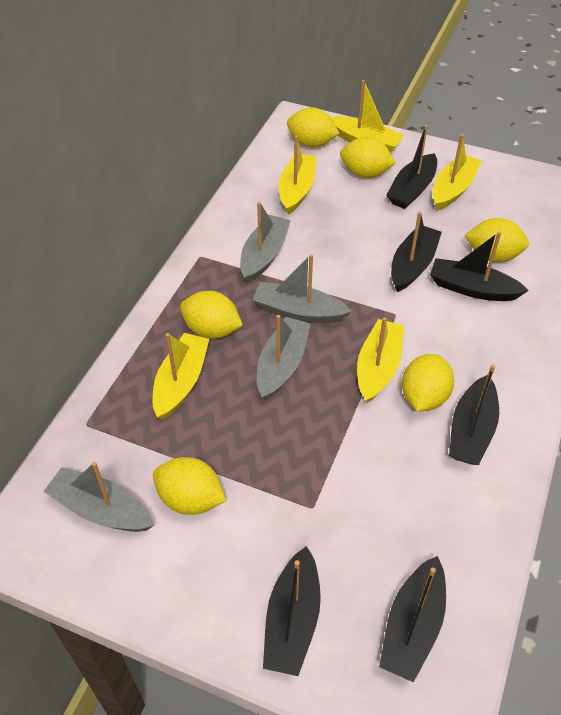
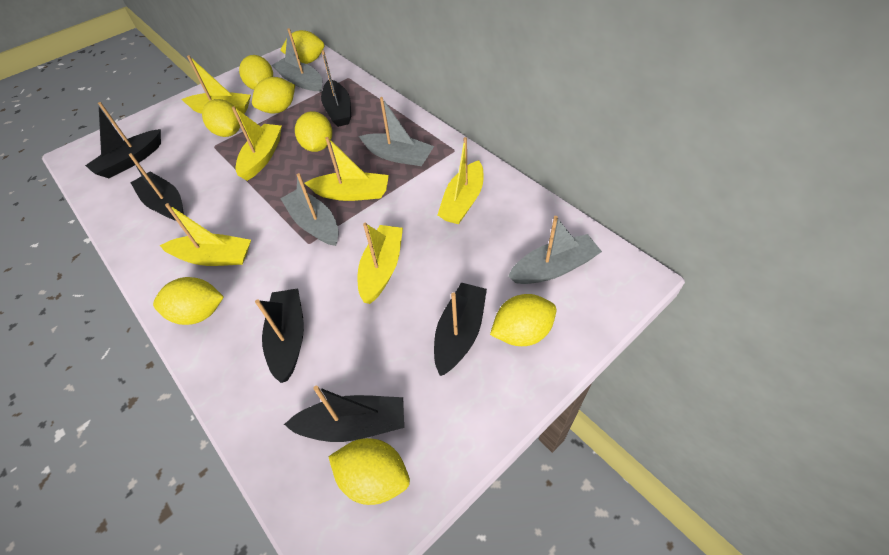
yellow boat: 5 -> 6
yellow lemon: 6 -> 8

